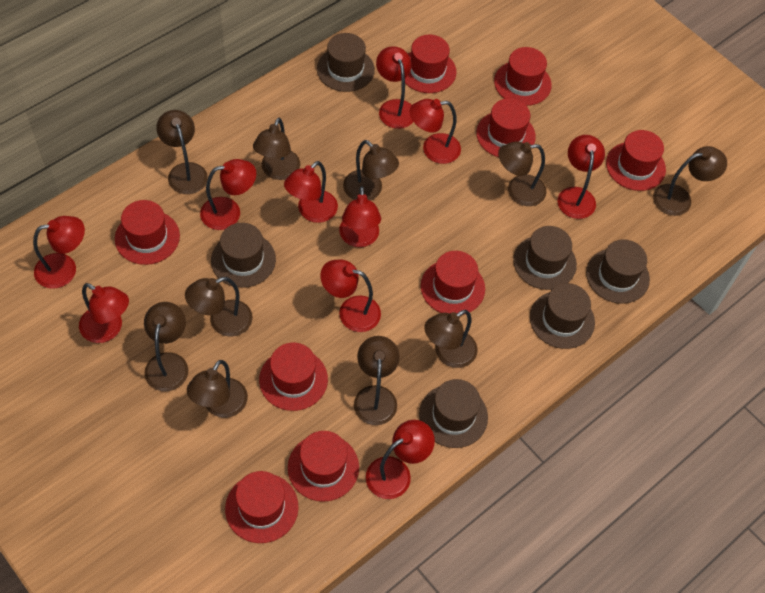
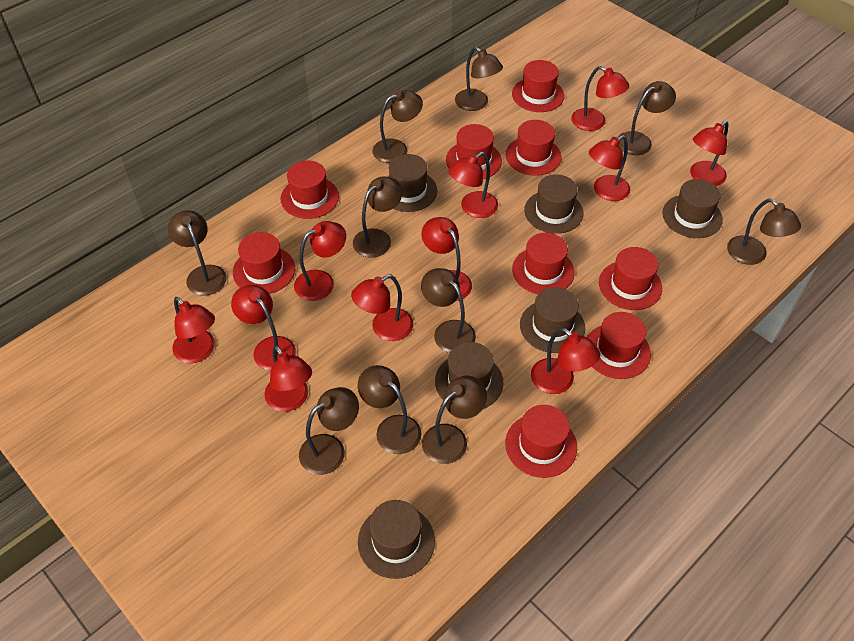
red lamp: 10 -> 11

